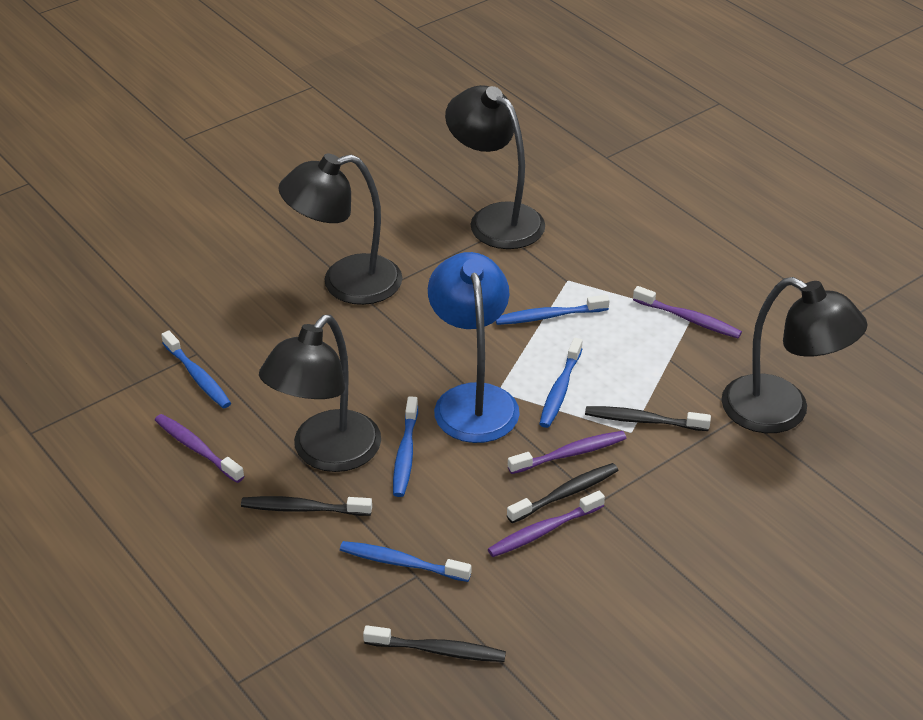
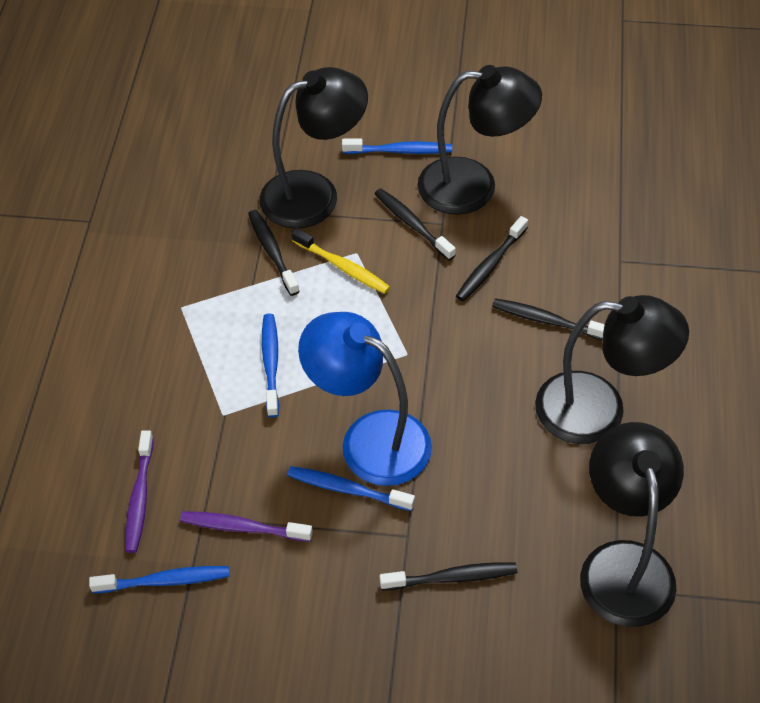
black toothbrush: 4 -> 5
blue toothbrush: 5 -> 4
purple toothbrush: 4 -> 2
yellow toothbrush: 0 -> 1

